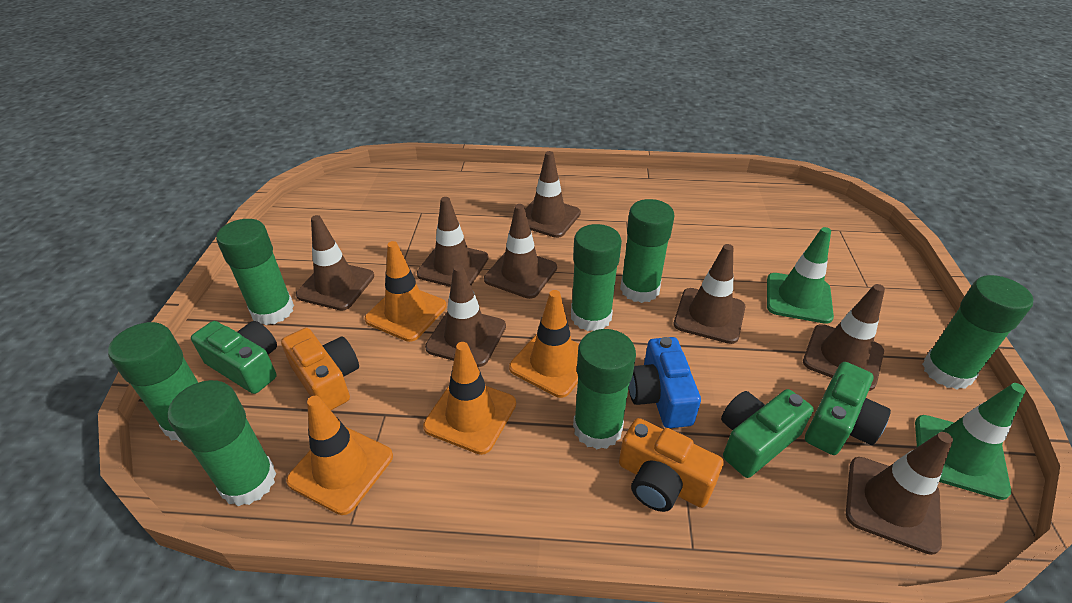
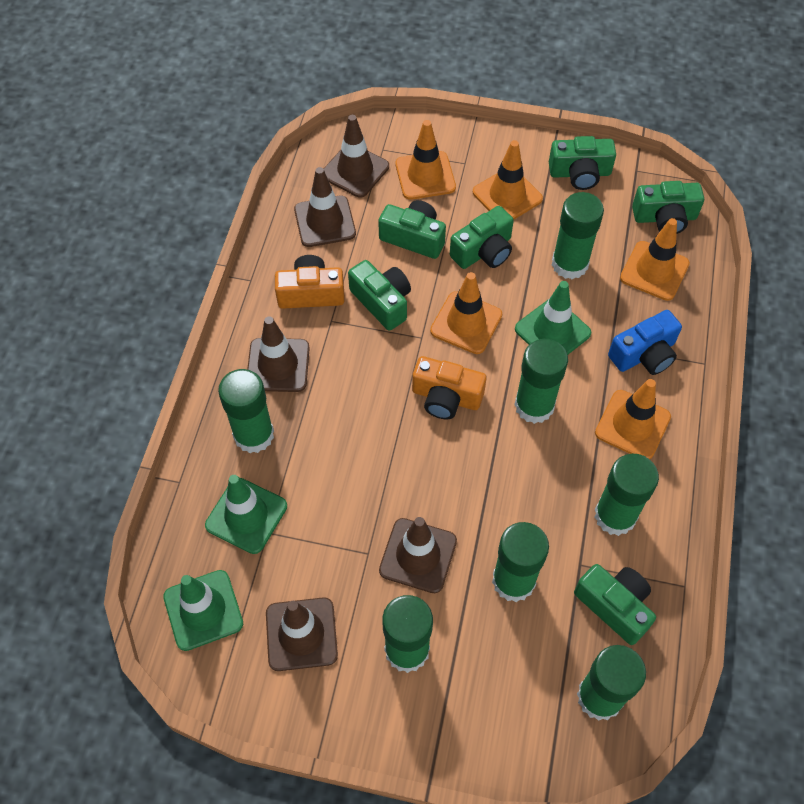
brown traffic cone: 8 -> 5
green camera: 3 -> 6
green traffic cone: 2 -> 3
orange traffic cone: 4 -> 5

